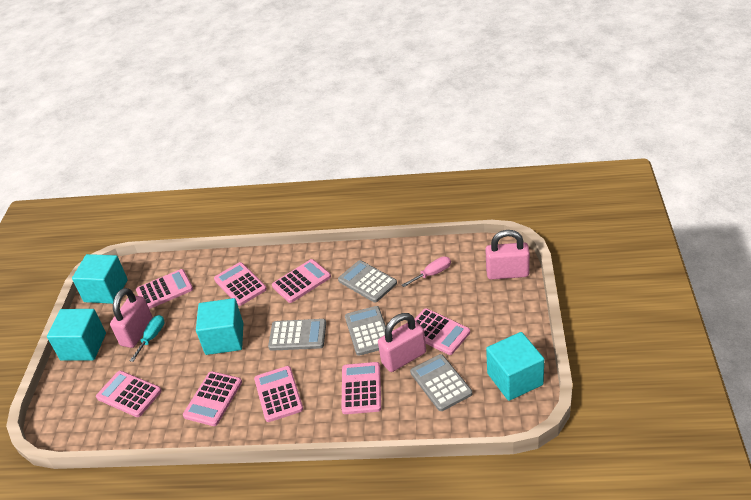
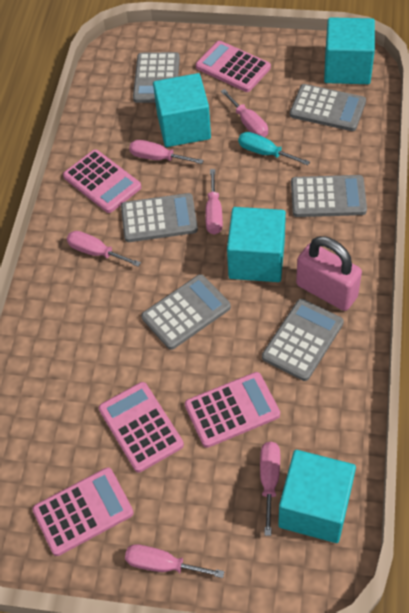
grey calculator: 4 -> 6
pink calculator: 8 -> 5
pink padlock: 3 -> 1
pink screwdriver: 1 -> 6

